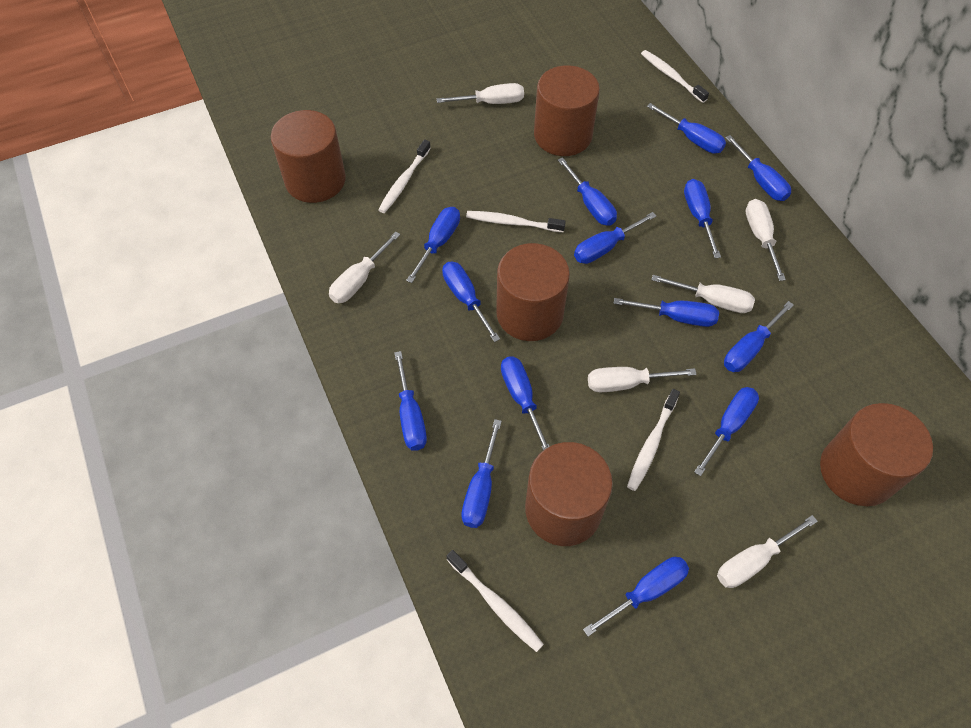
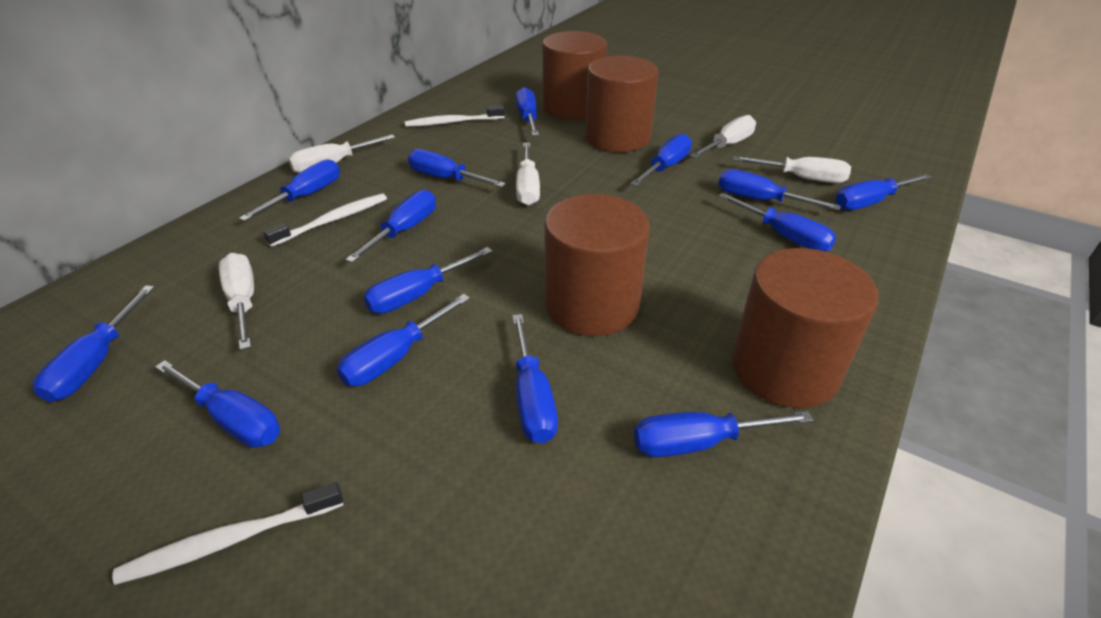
brown cylinder: 5 -> 4
white screwdriver: 6 -> 5
white toothbrush: 5 -> 3

